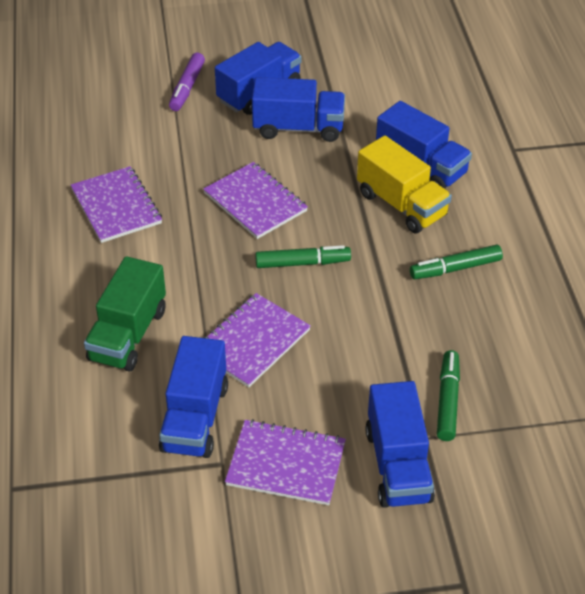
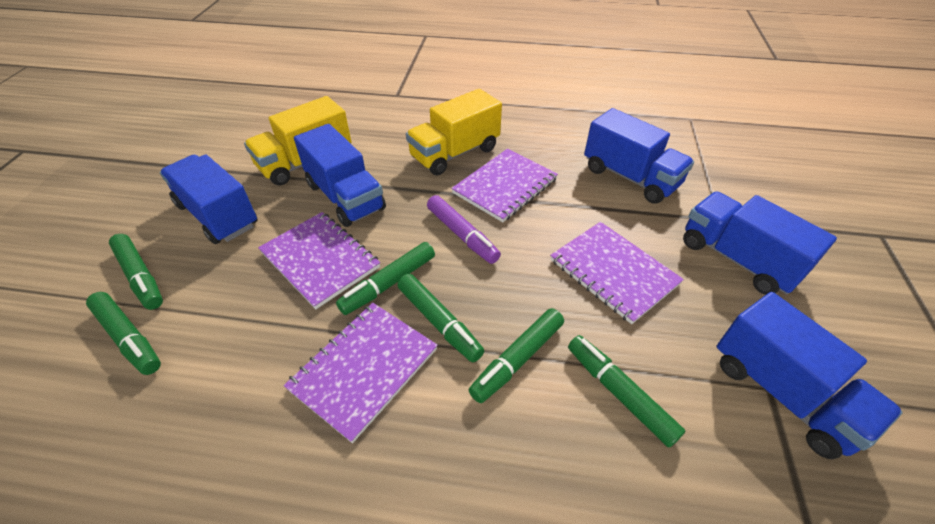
green marker: 3 -> 6
green truck: 1 -> 0
yellow truck: 1 -> 2

